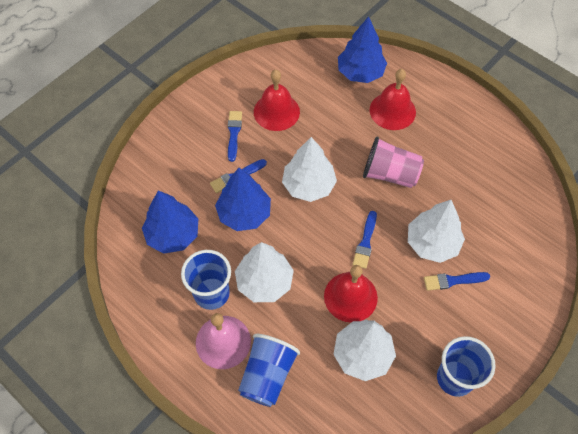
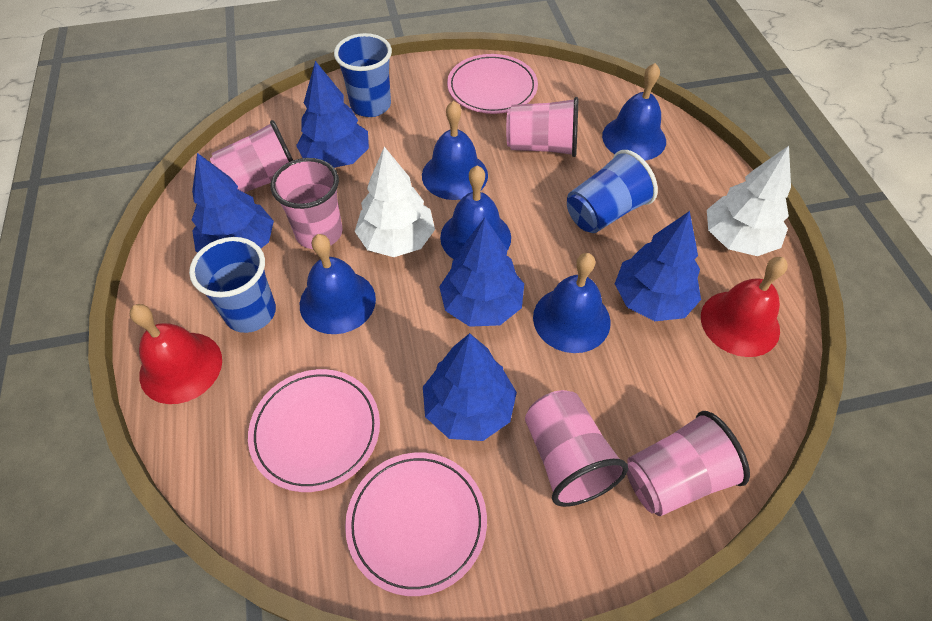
blue bell: 0 -> 5
blue brush: 4 -> 0
blue tree: 3 -> 5
pink bell: 1 -> 0
pink cup: 1 -> 5
pink plate: 0 -> 3
red bell: 3 -> 2
white tree: 4 -> 2

